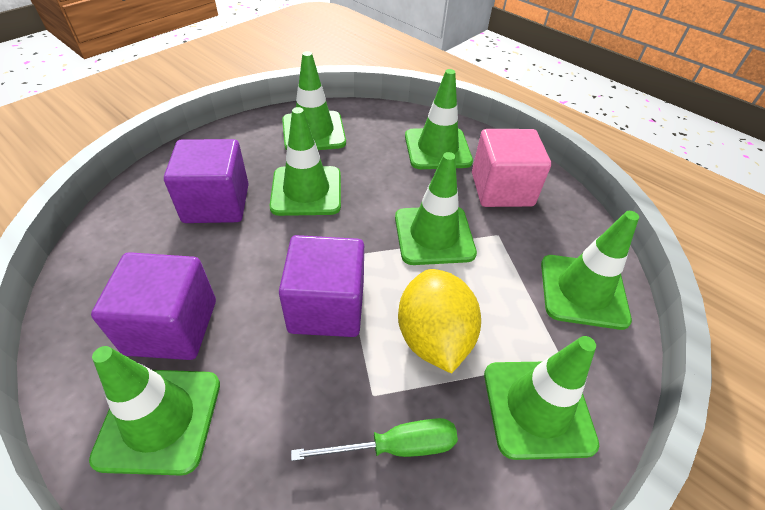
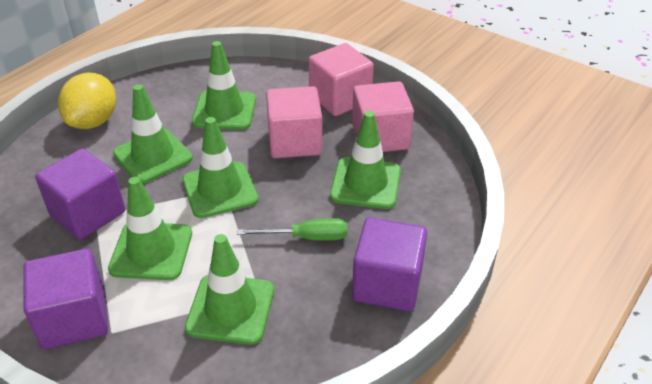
green traffic cone: 7 -> 6
pink cube: 1 -> 3

